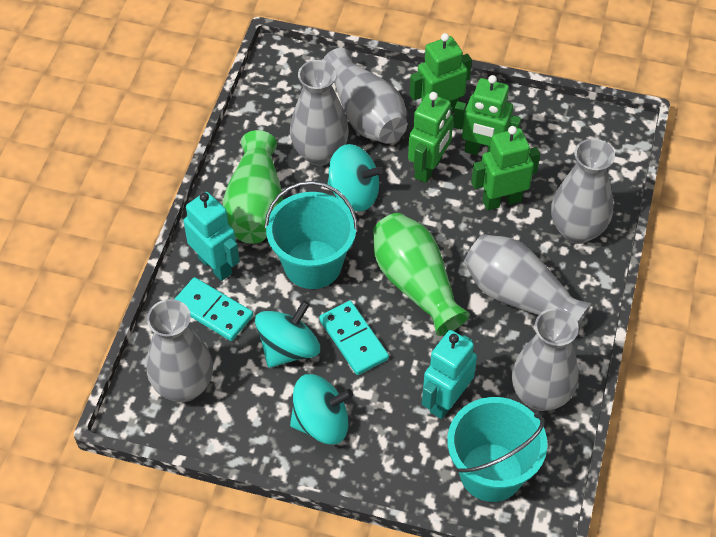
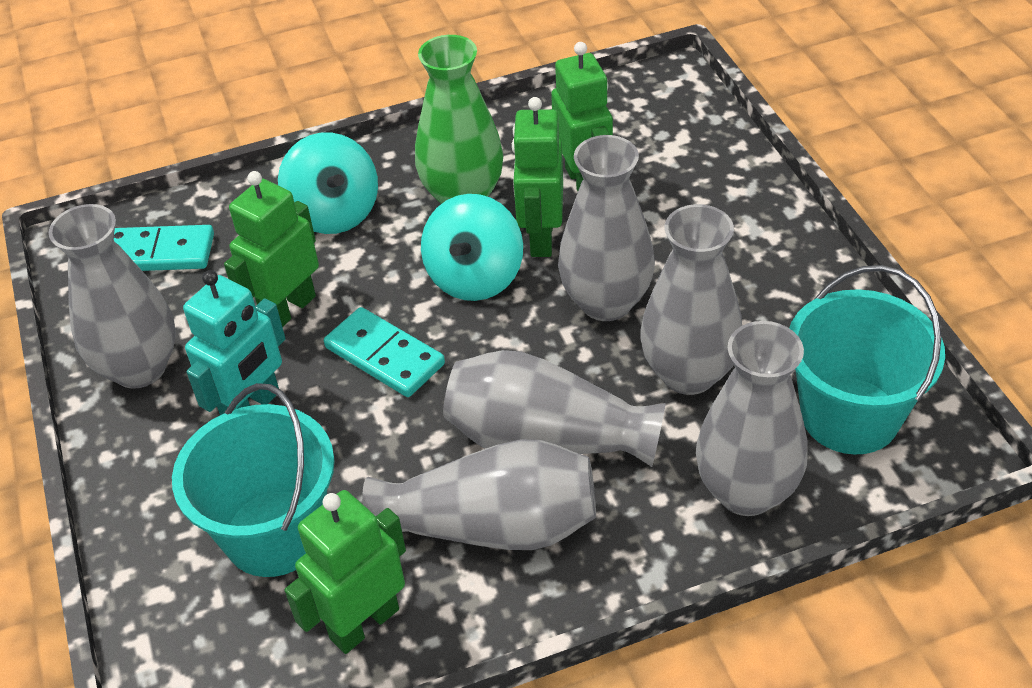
green vase: 2 -> 1
turquoise robot: 2 -> 1
turquoise spinning top: 3 -> 2

